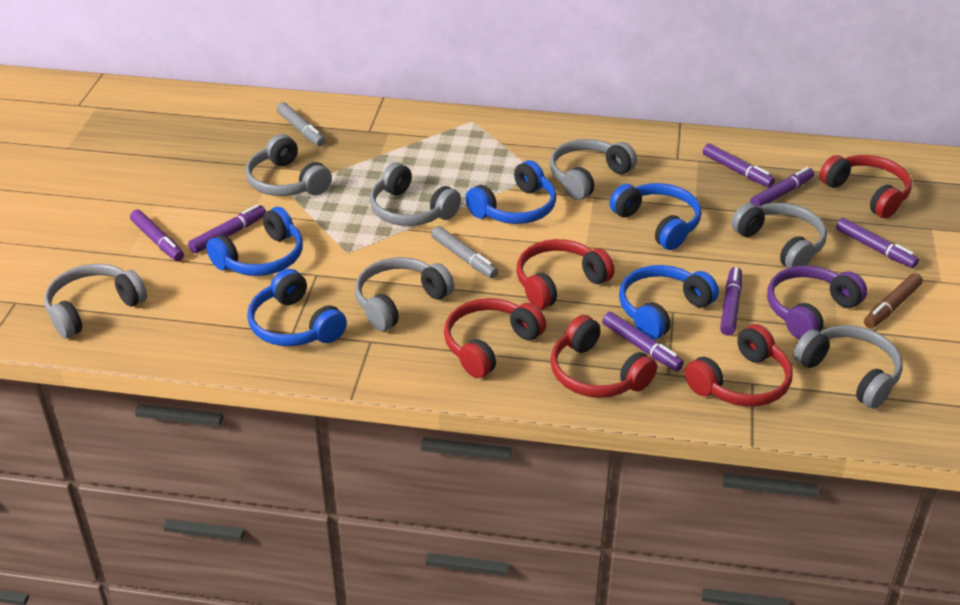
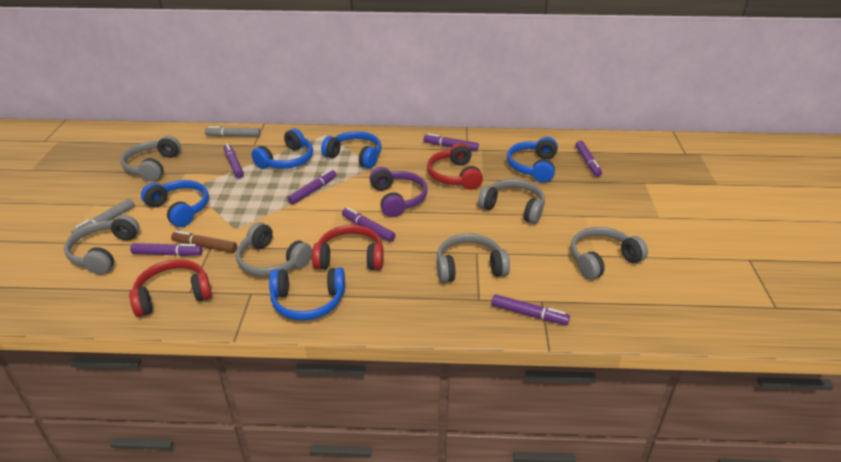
grey headphones: 7 -> 6
red headphones: 5 -> 3

